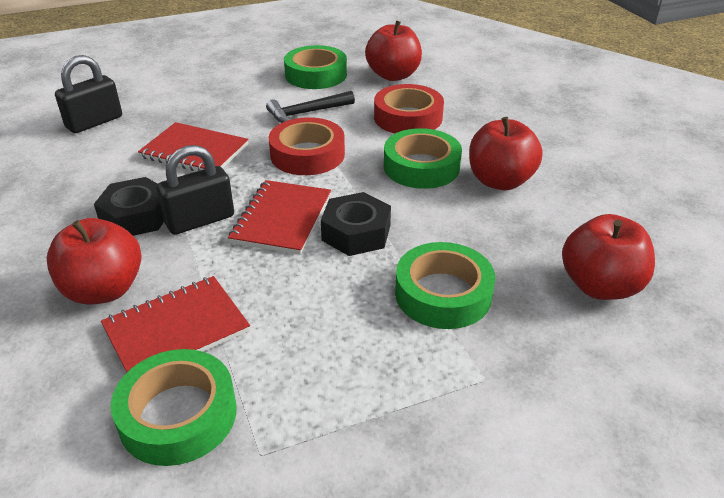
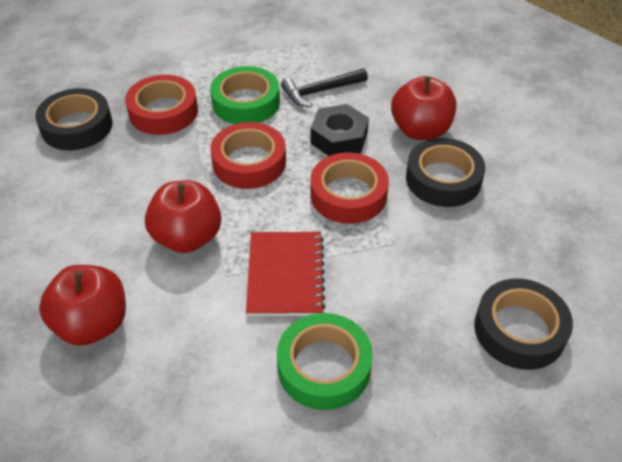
black nut: 2 -> 1
black padlock: 2 -> 0
black tape: 0 -> 3
green tape: 4 -> 2
red apple: 4 -> 3
red notebook: 3 -> 1
red tape: 2 -> 3

